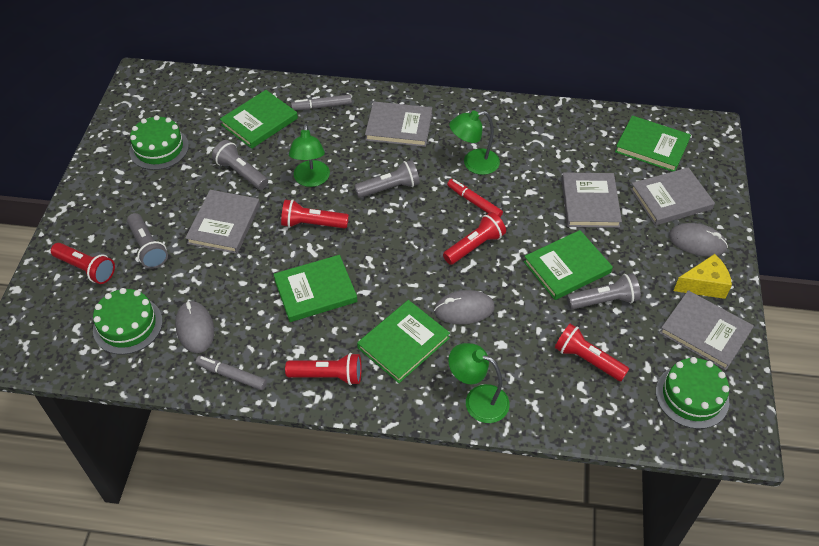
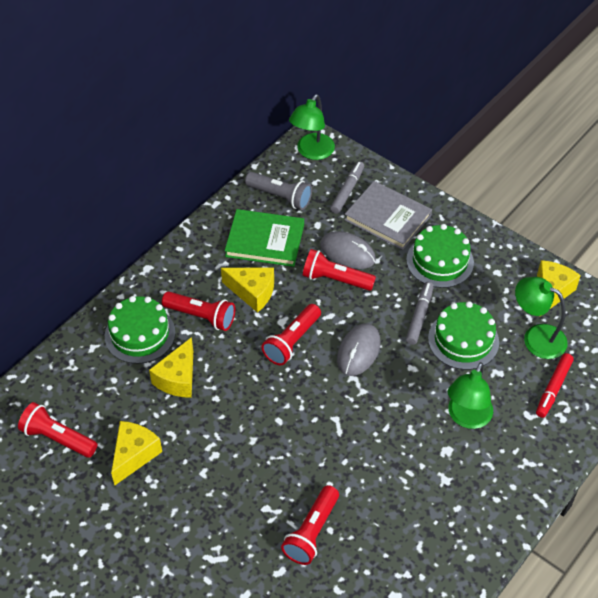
green book: 5 -> 1
grey book: 5 -> 1
grey flashlight: 4 -> 1
grey mouse: 3 -> 2
yellow cheese: 1 -> 4

